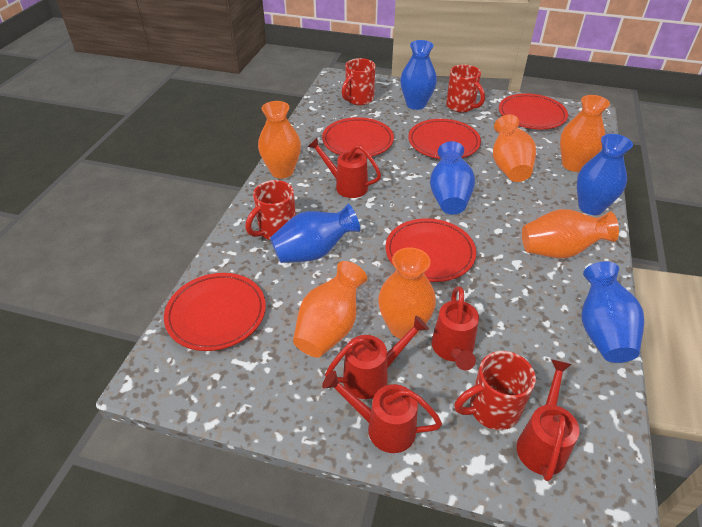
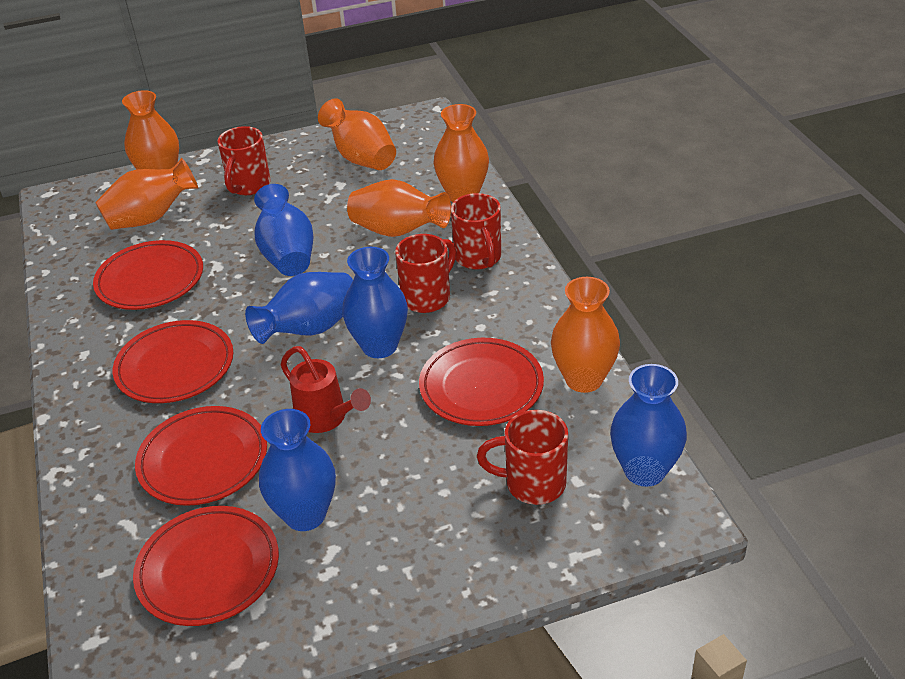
red watering can: 5 -> 1

